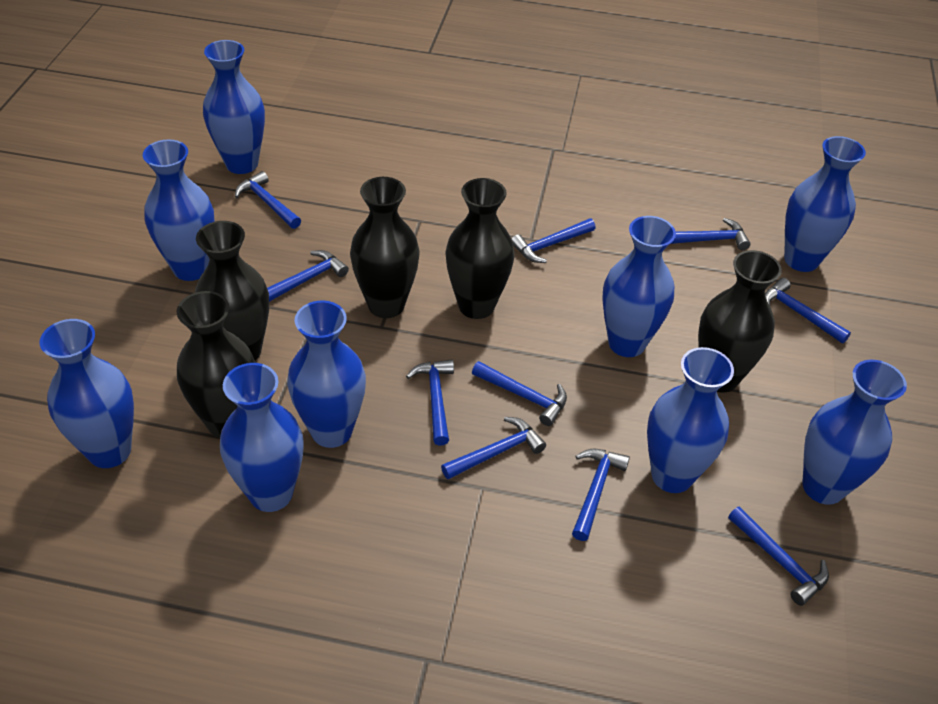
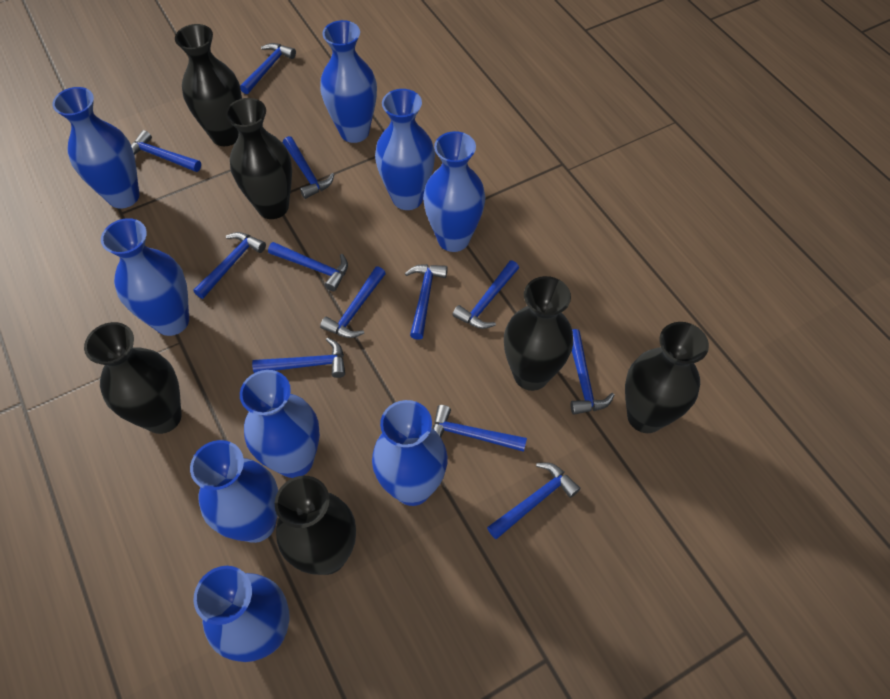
black vase: 5 -> 6
blue hammer: 10 -> 12

